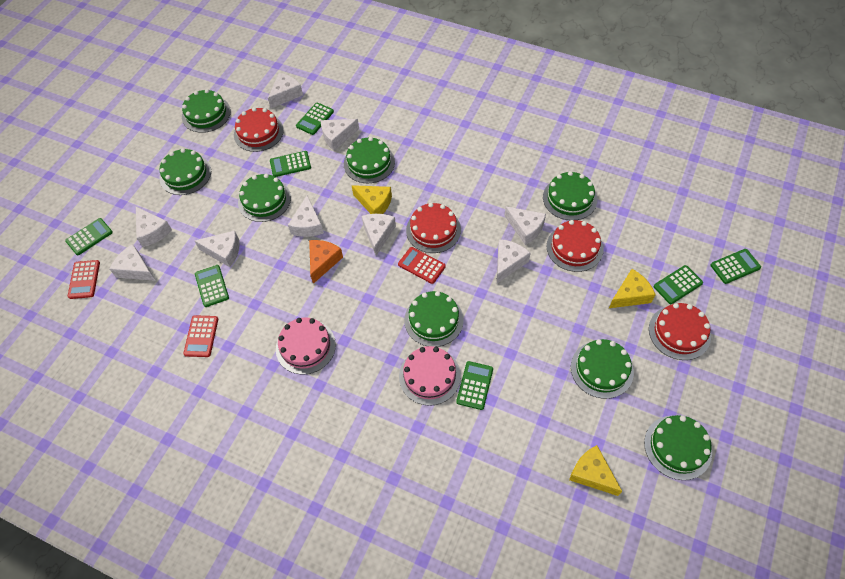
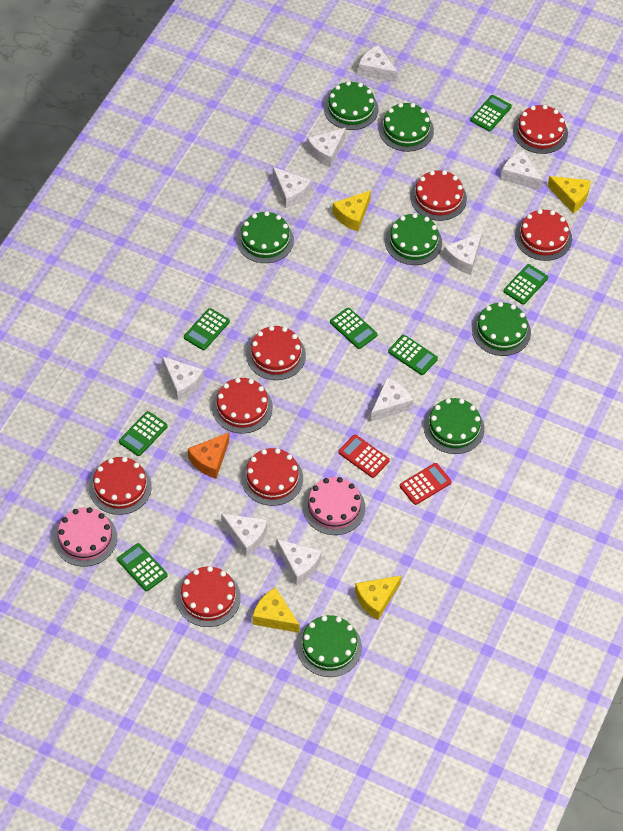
green cake: 8 -> 7
red cake: 4 -> 8
red calculator: 3 -> 2
yellow cheese: 3 -> 4

